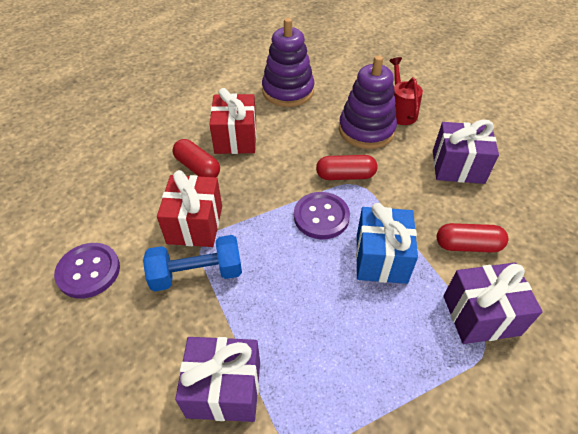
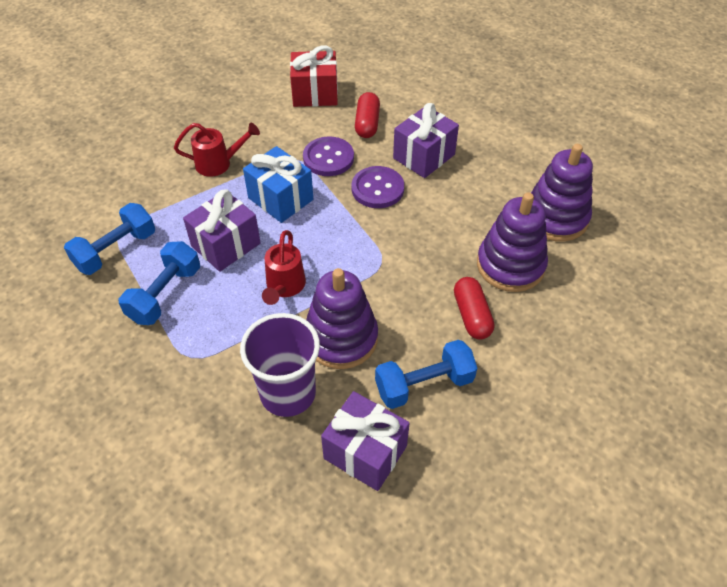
blue dumbbell: 1 -> 3
purple cup: 0 -> 1
purple stacking toy: 2 -> 3
red capsule: 3 -> 2
red gift: 2 -> 1
red watering can: 1 -> 2

